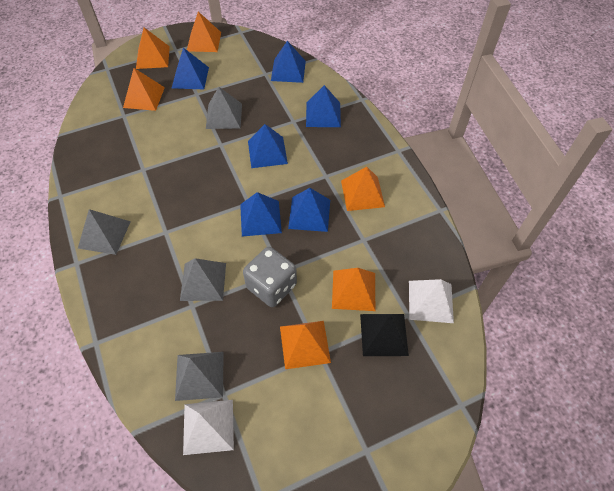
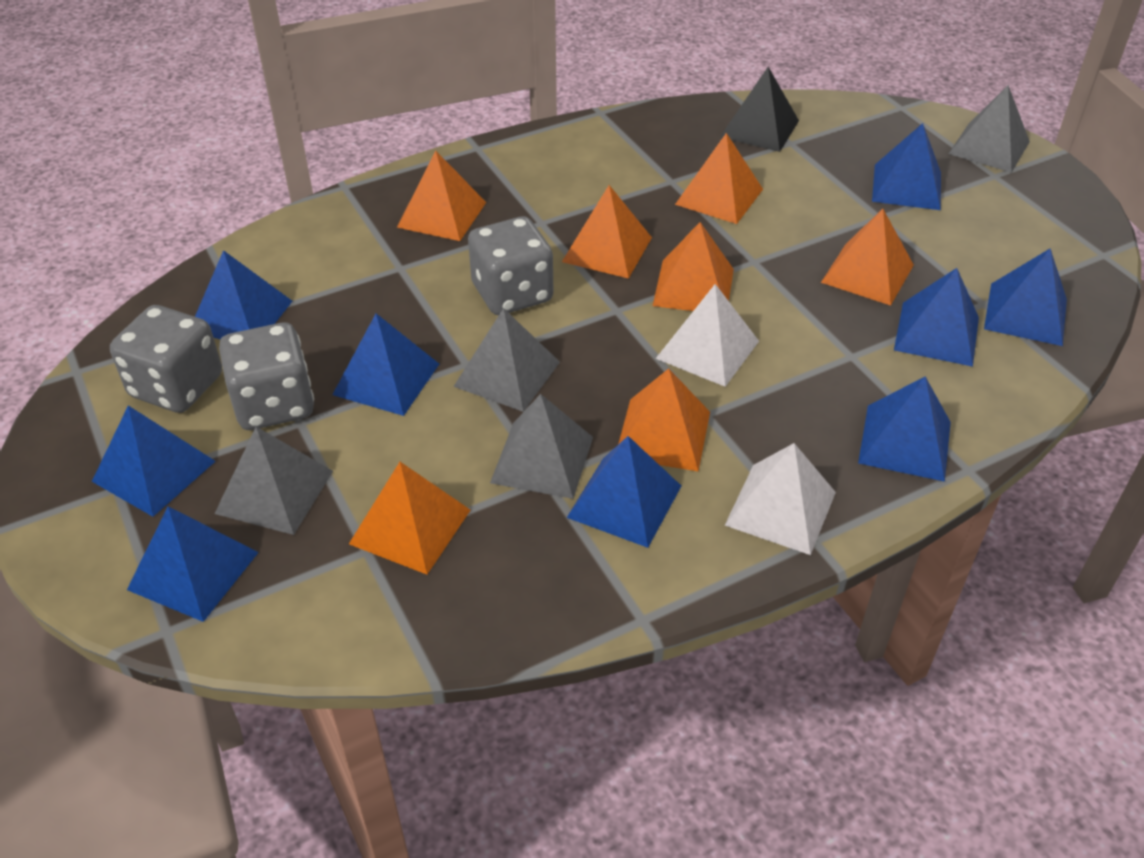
blue pyramid: 6 -> 9
grey dice: 1 -> 3
orange pyramid: 6 -> 7

